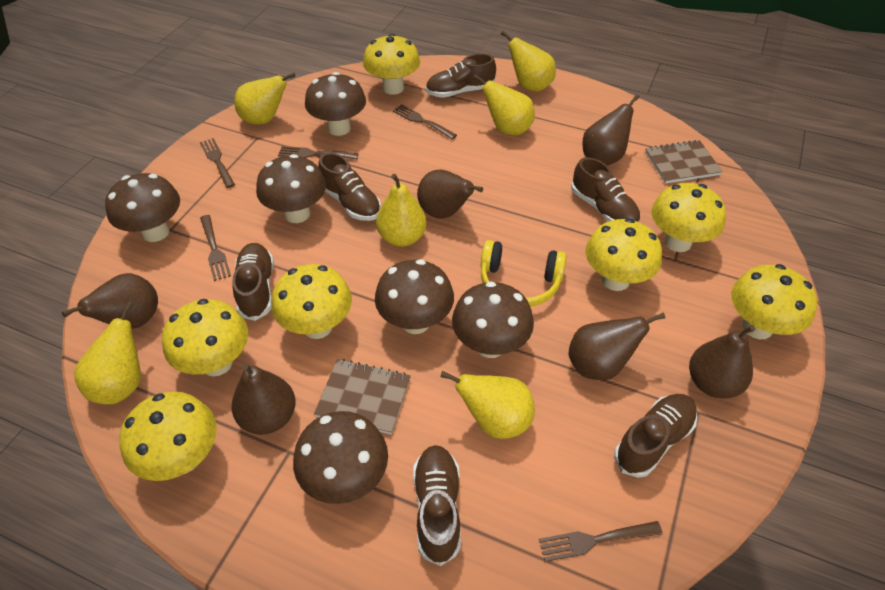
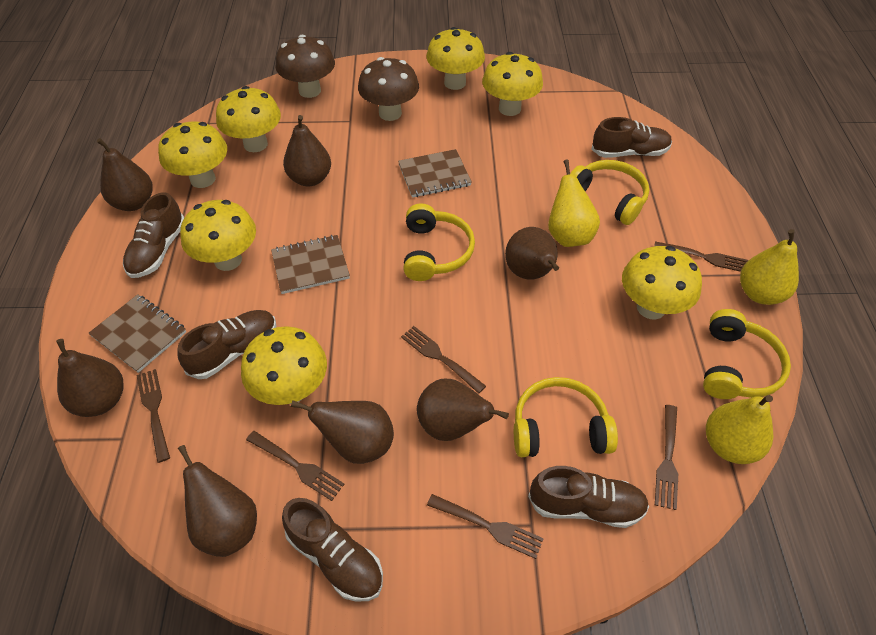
brown fork: 5 -> 6
brown mushroom: 6 -> 2
brown notebook: 2 -> 3
brown pear: 6 -> 7
brown shoe: 6 -> 5
yellow headphones: 1 -> 4
yellow pear: 6 -> 3

